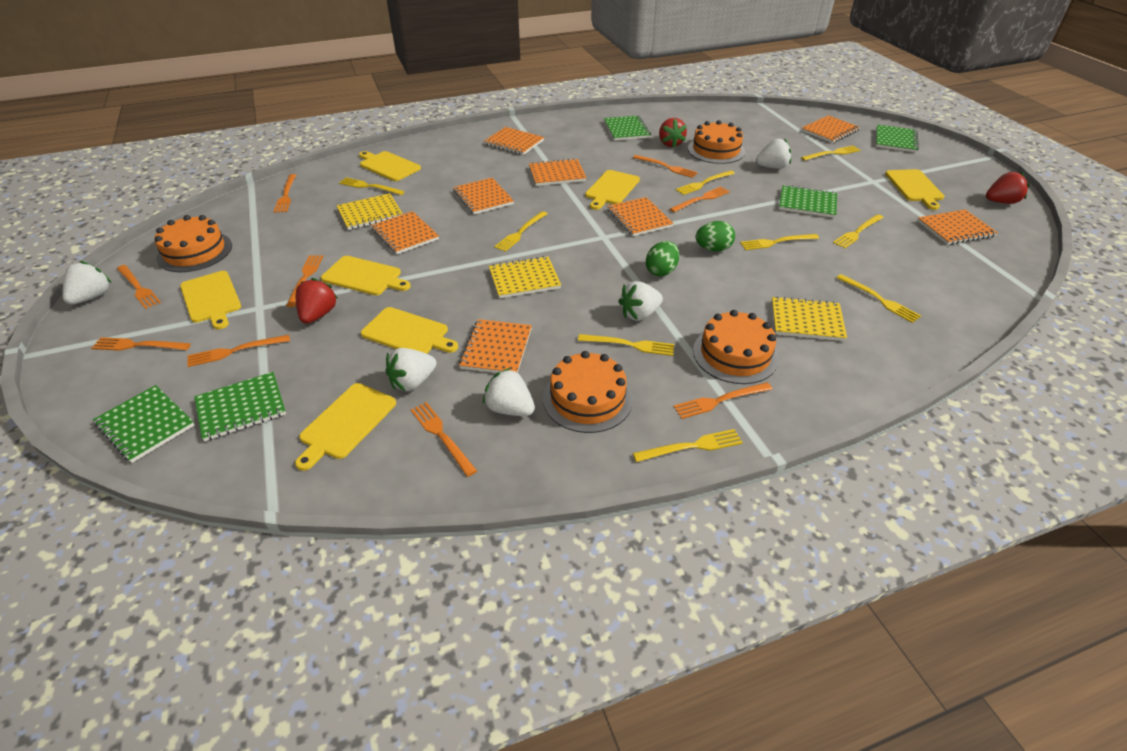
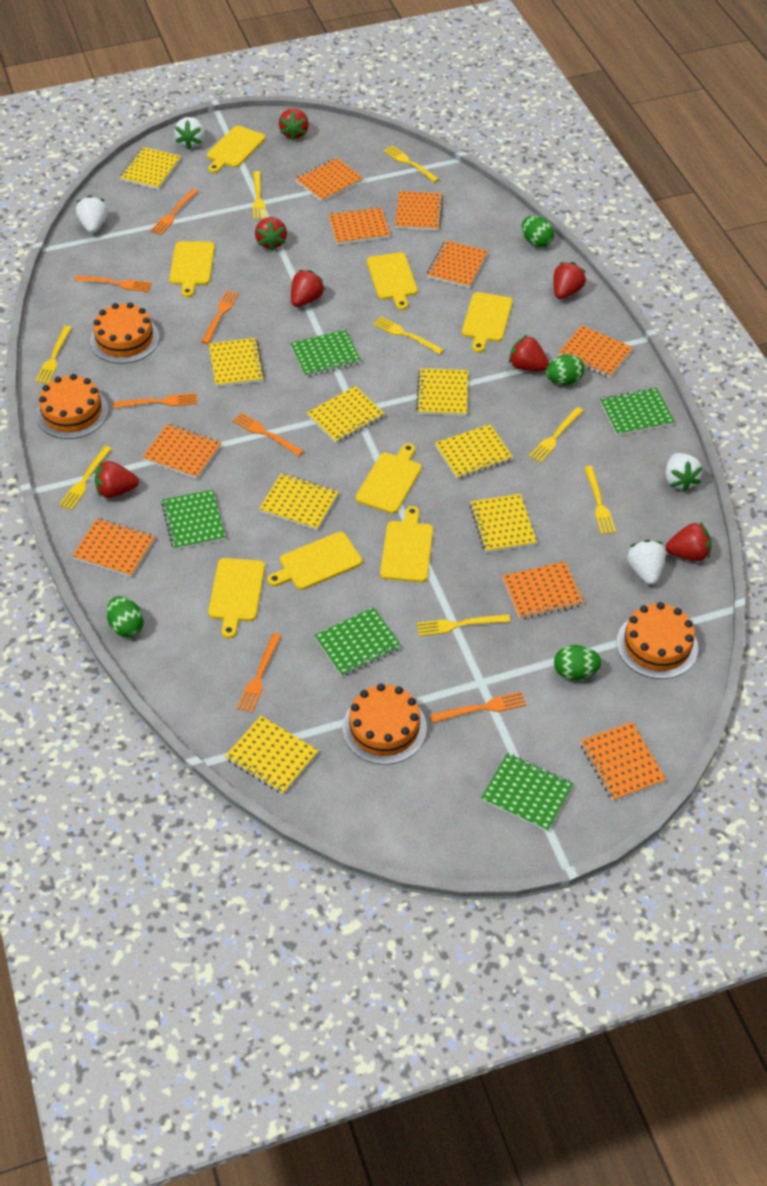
green egg: 2 -> 4
orange fork: 9 -> 7
orange notebook: 8 -> 9
red strawberry: 3 -> 7
white strawberry: 5 -> 4
yellow cutting board: 7 -> 8
yellow fork: 9 -> 8
yellow notebook: 3 -> 8

